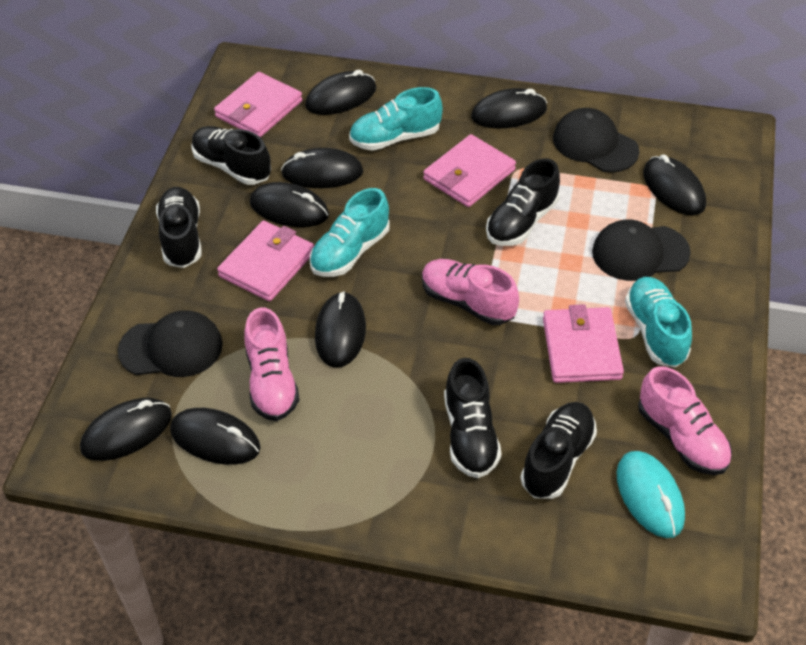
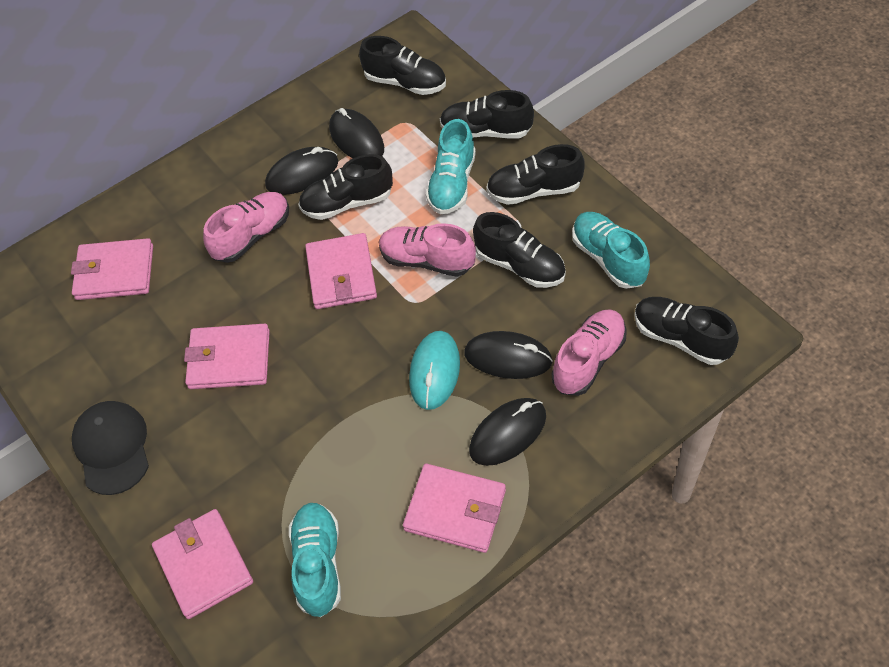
black cap: 3 -> 1
black mouse: 8 -> 4
black shoe: 5 -> 6
pink wallet: 4 -> 5

